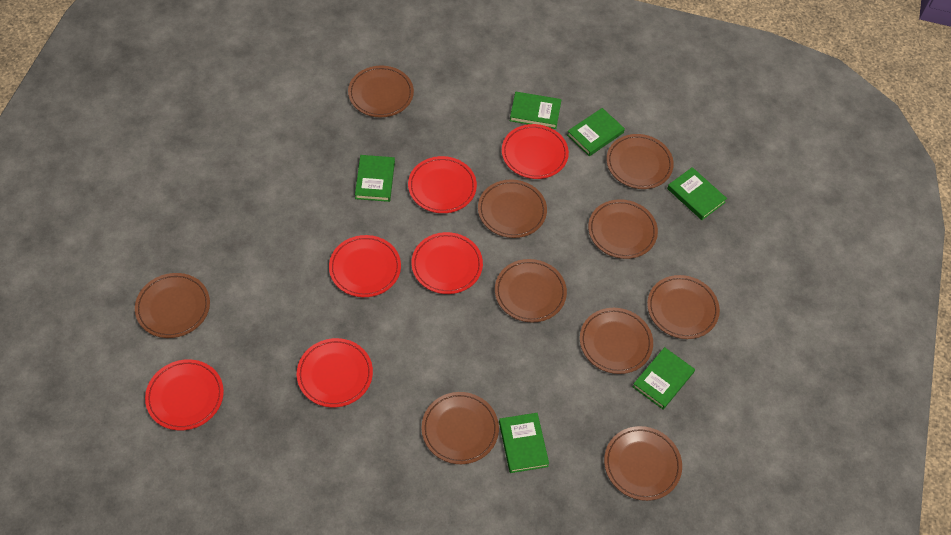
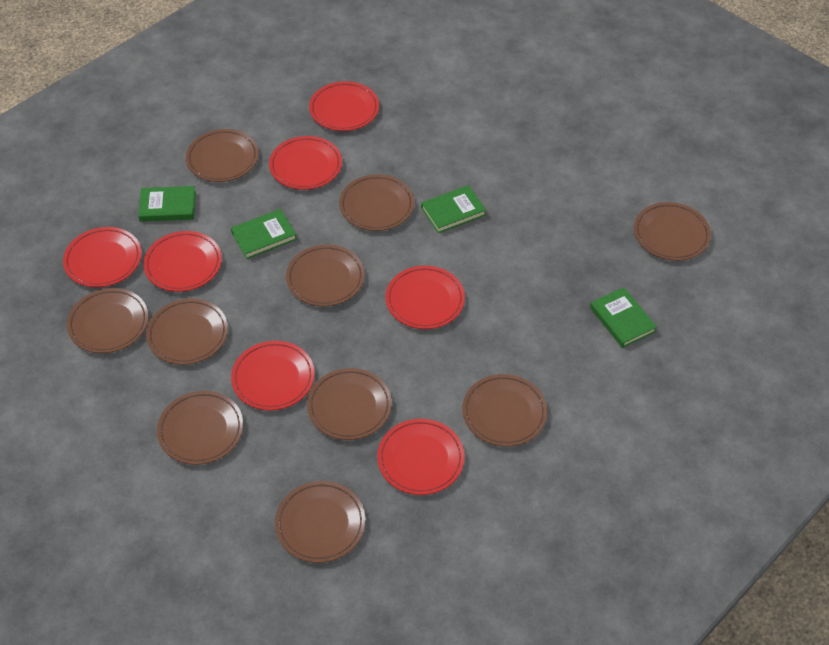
green book: 6 -> 4
red plate: 6 -> 7

